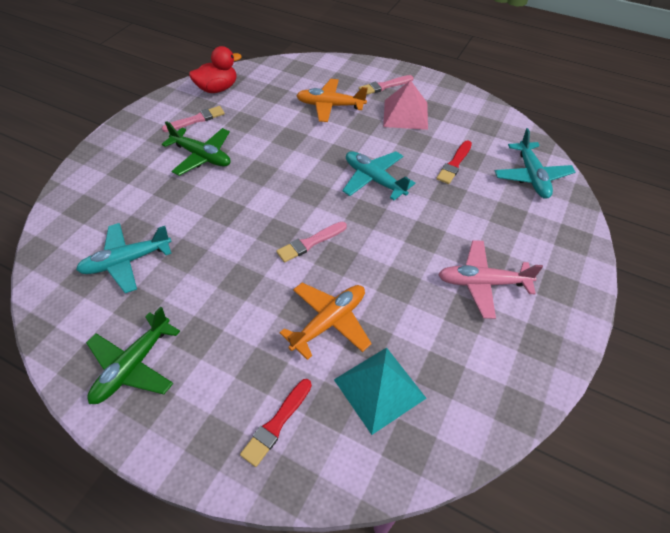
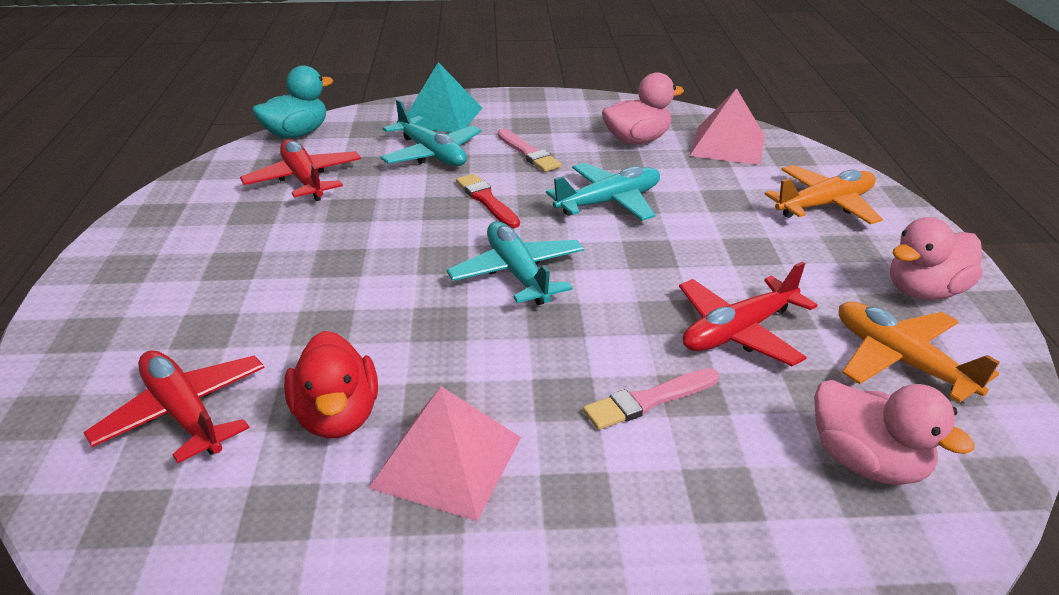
green plane: 2 -> 0
pink brush: 3 -> 2
pink duck: 0 -> 3
pink plane: 1 -> 0
pink pyramid: 1 -> 2
red brush: 2 -> 1
red plane: 0 -> 3
turquoise duck: 0 -> 1

